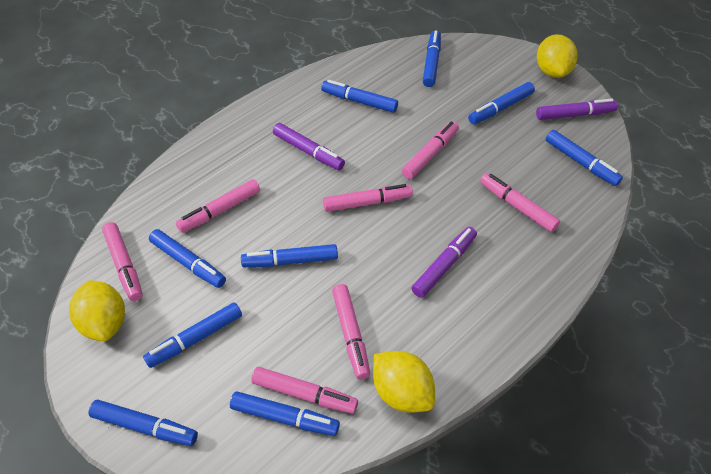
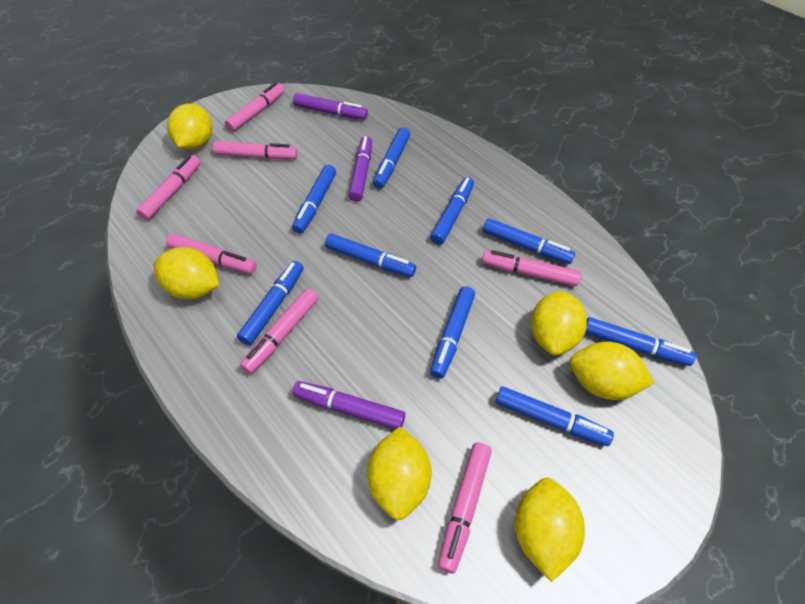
yellow lemon: 3 -> 6

